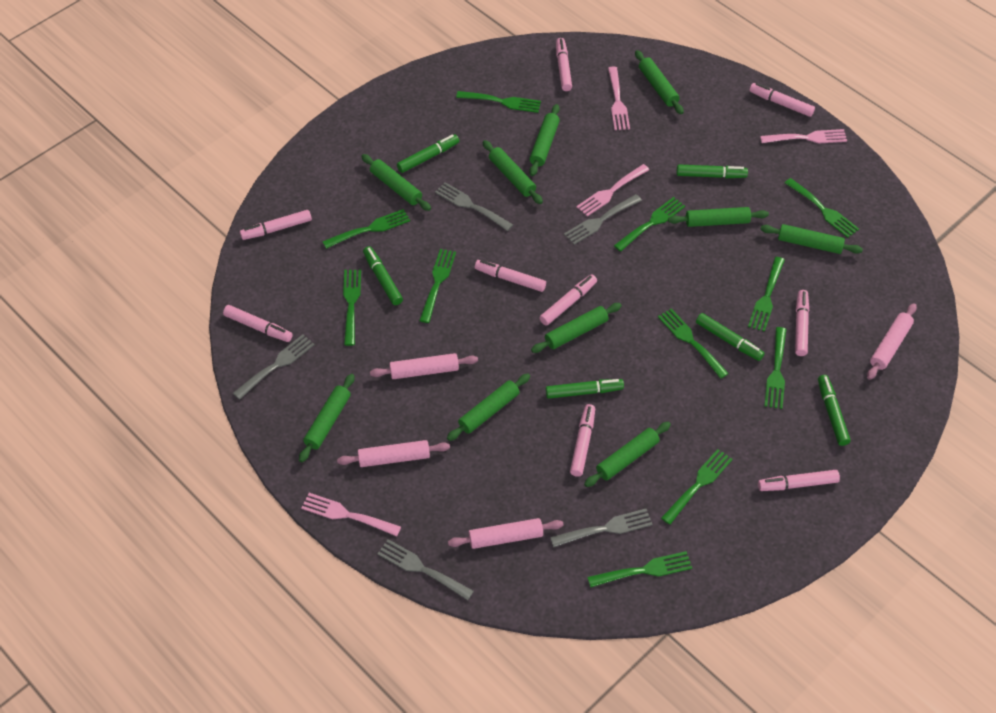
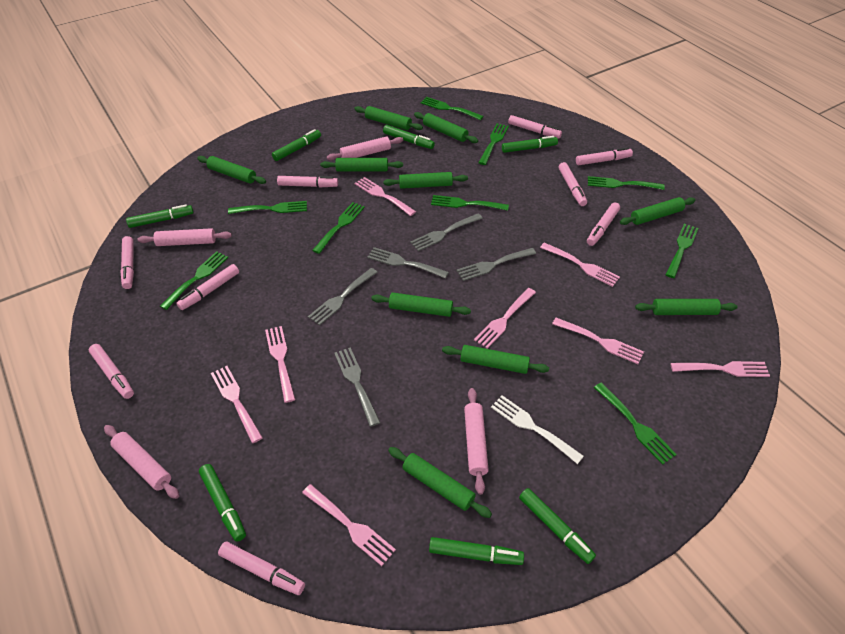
green fork: 11 -> 9
green marker: 6 -> 7
pink fork: 4 -> 8
white fork: 0 -> 1

